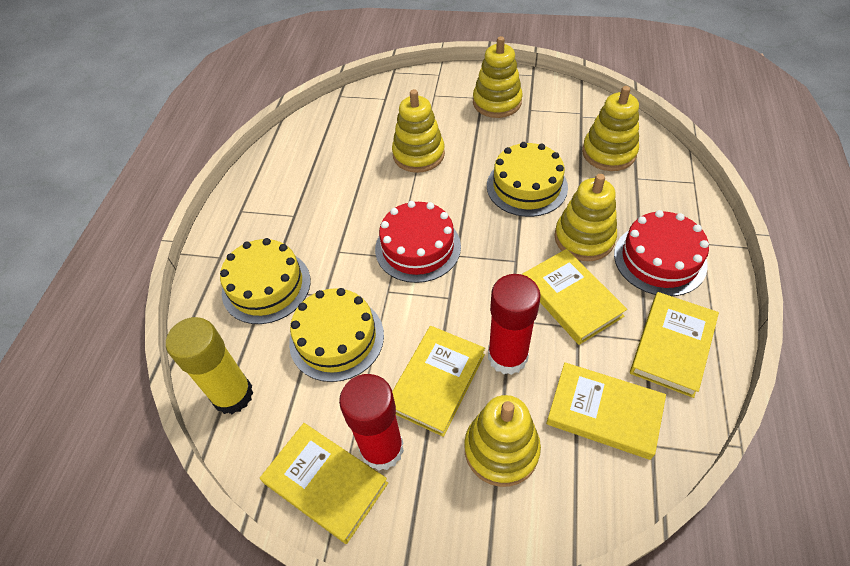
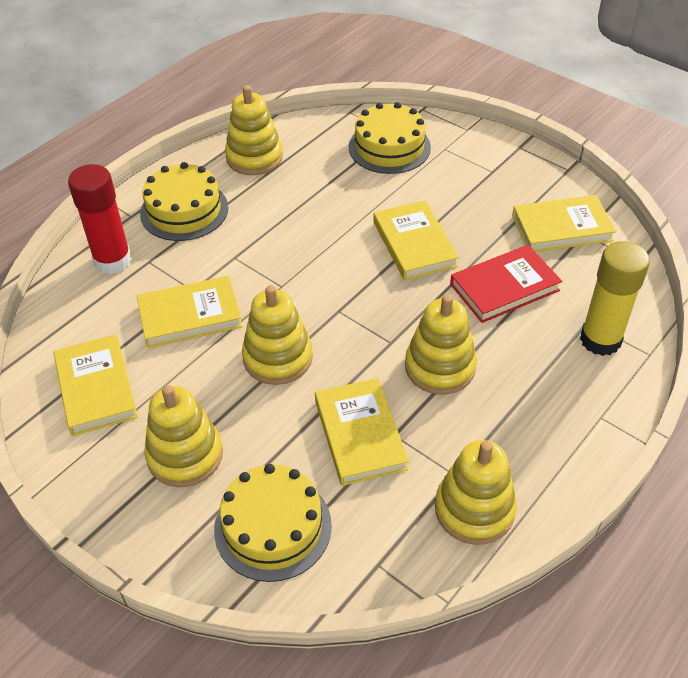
red book: 0 -> 1
red cake: 2 -> 0
red glue stick: 2 -> 1

